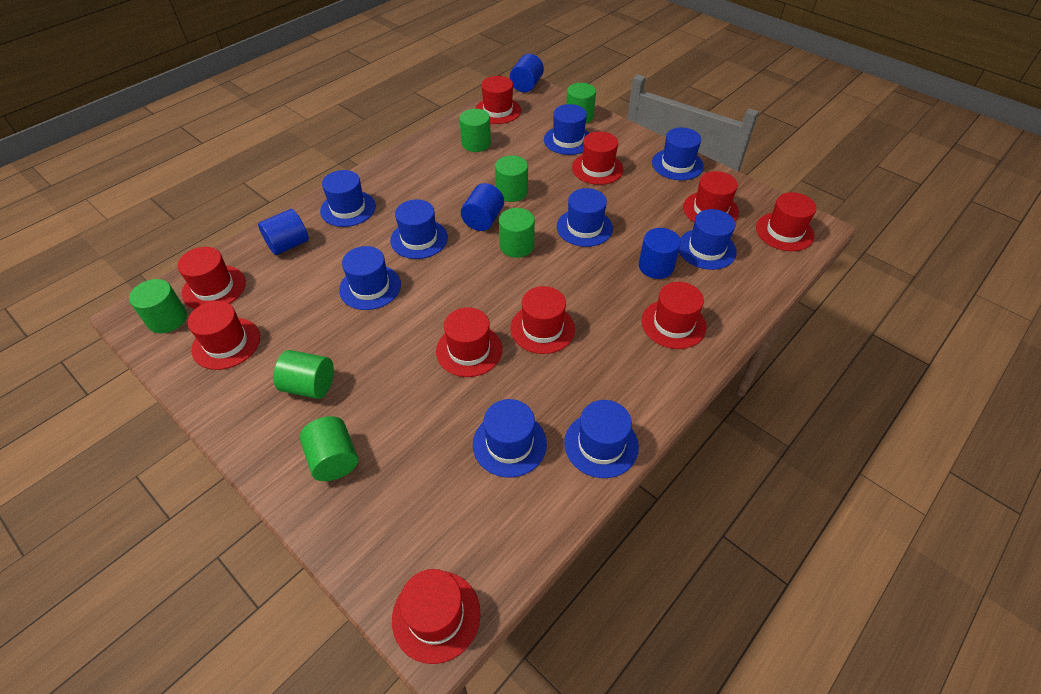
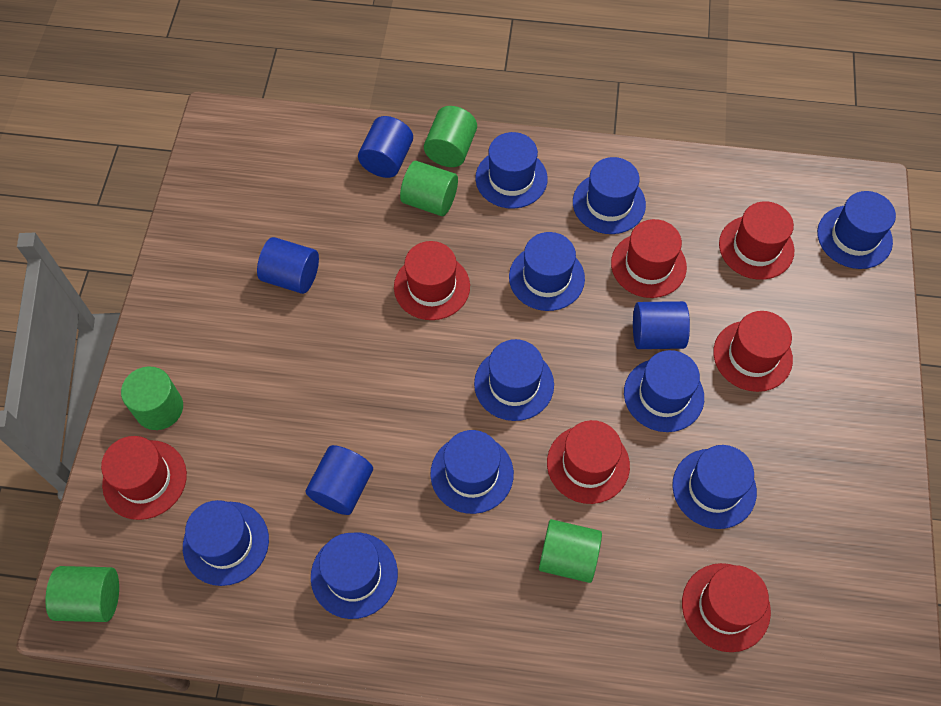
blue hat: 9 -> 10
green cylinder: 7 -> 5
red hat: 10 -> 7

